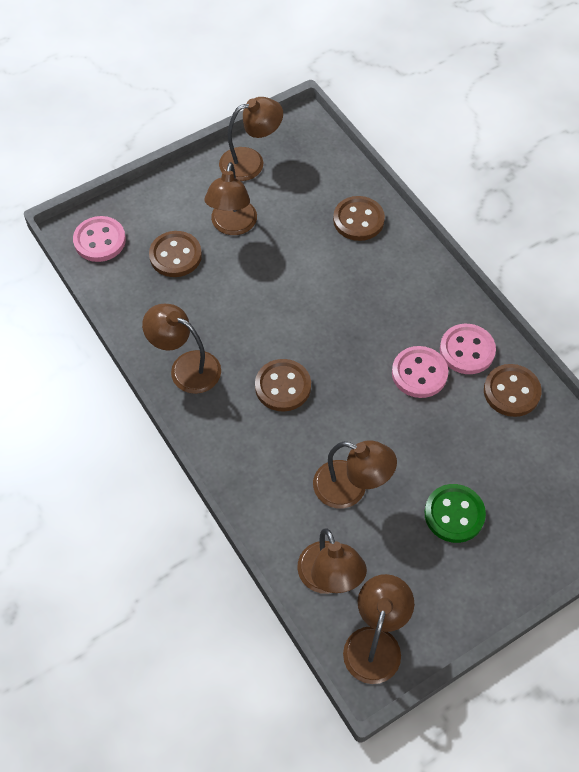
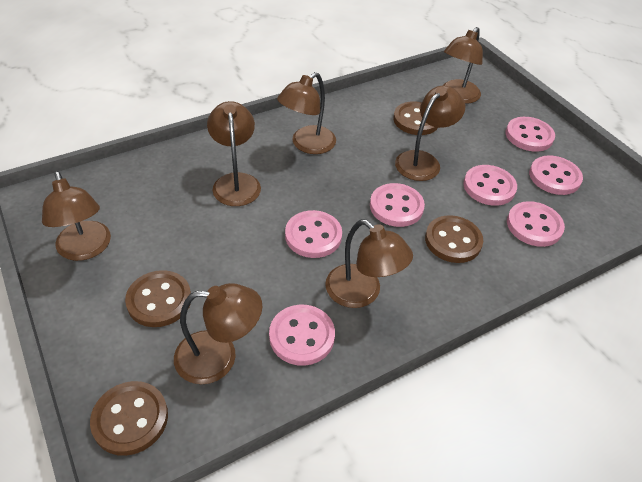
brown lamp: 6 -> 7
green button: 1 -> 0
pink button: 3 -> 7

